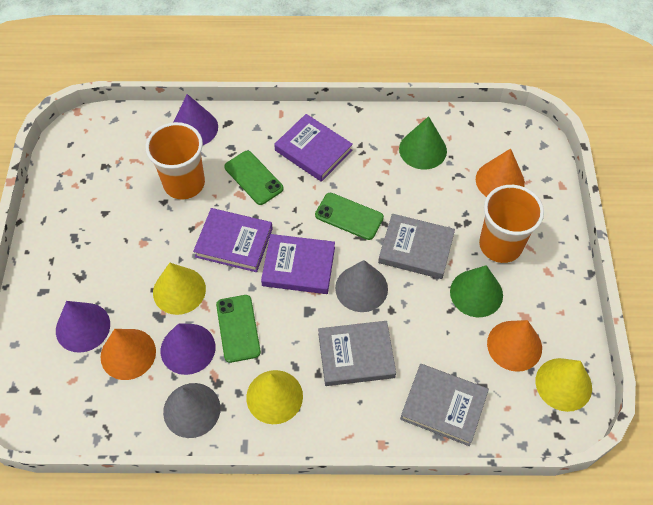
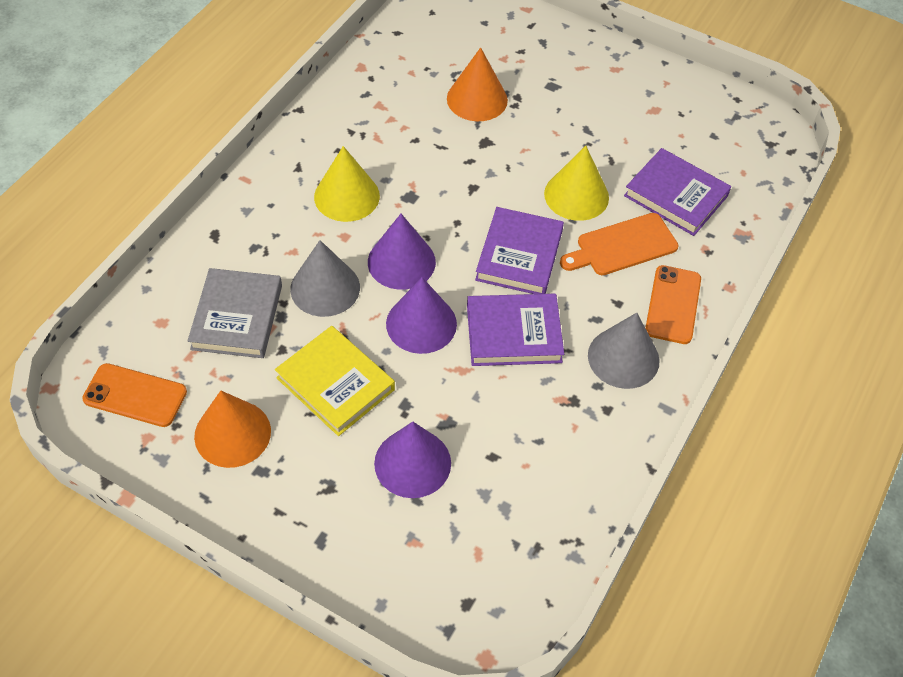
green cone: 2 -> 0
green phone: 3 -> 0
grey book: 3 -> 1
orange cone: 3 -> 2
orange cup: 2 -> 0
orange cutting board: 0 -> 1
orange phone: 0 -> 2
yellow book: 0 -> 1
yellow cone: 3 -> 2

